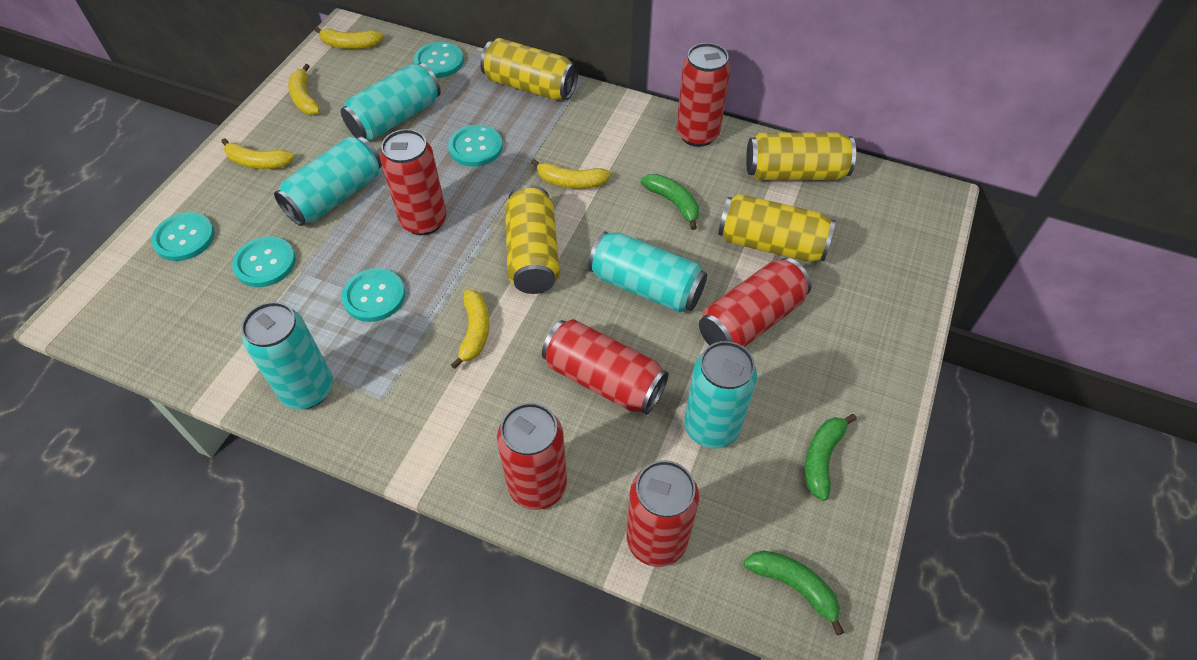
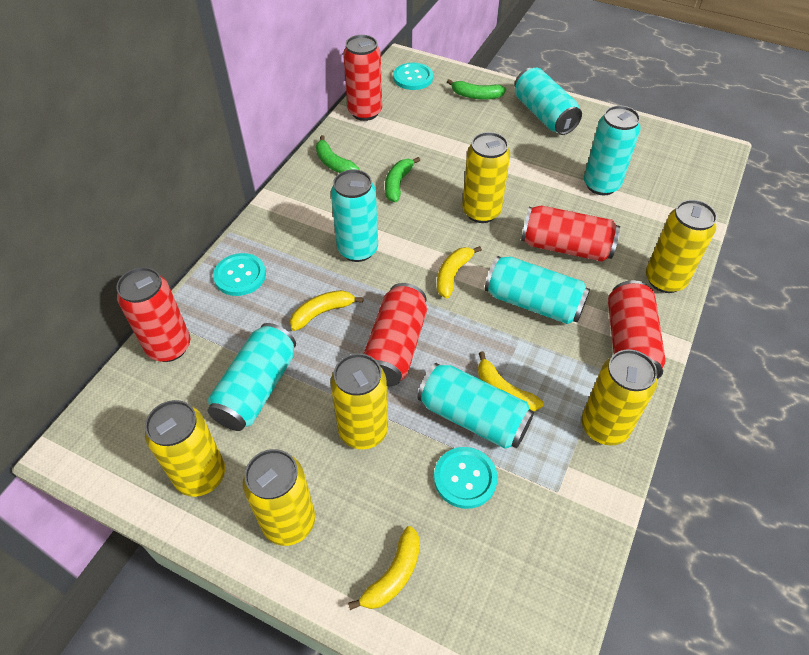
red can: 6 -> 5
turquoise button: 5 -> 3
turquoise can: 5 -> 6
yellow banana: 5 -> 4
yellow can: 4 -> 6

